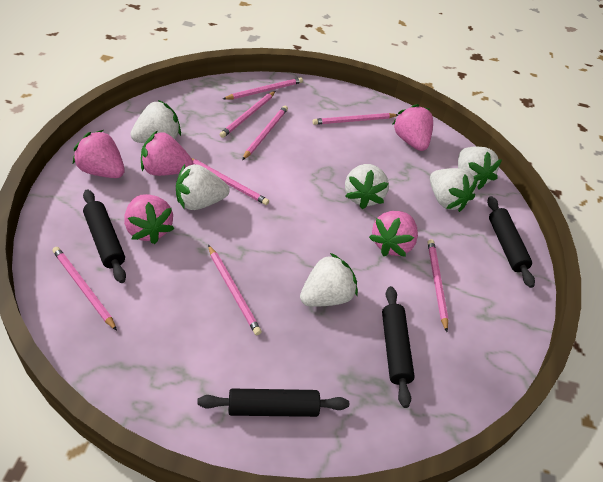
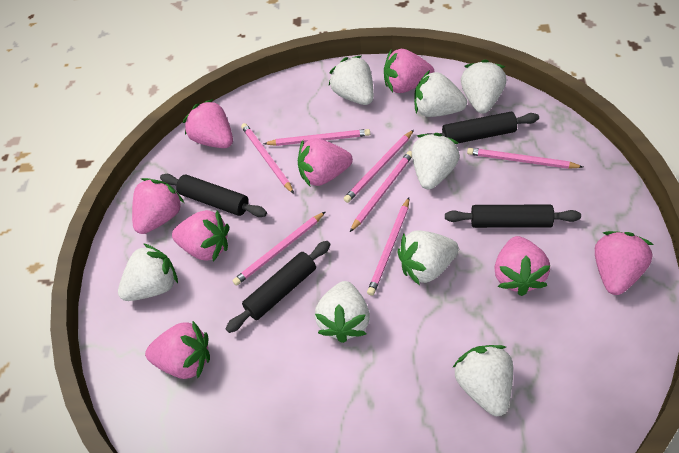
pink pencil: 8 -> 7
pink strawberry: 5 -> 8
white strawberry: 6 -> 8

